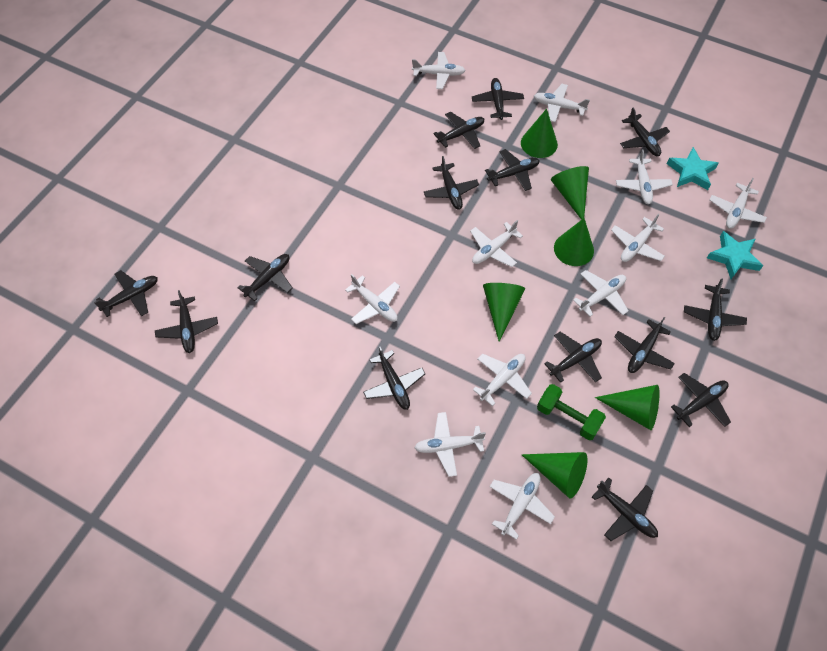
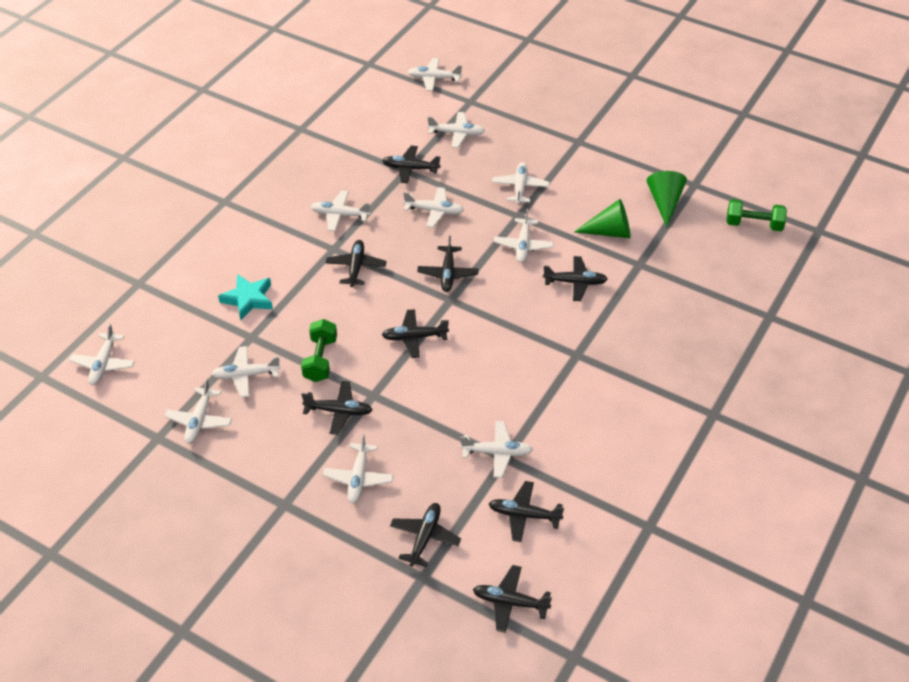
black plane: 14 -> 9
green cone: 6 -> 2
green dumbbell: 1 -> 2
turquoise star: 2 -> 1

